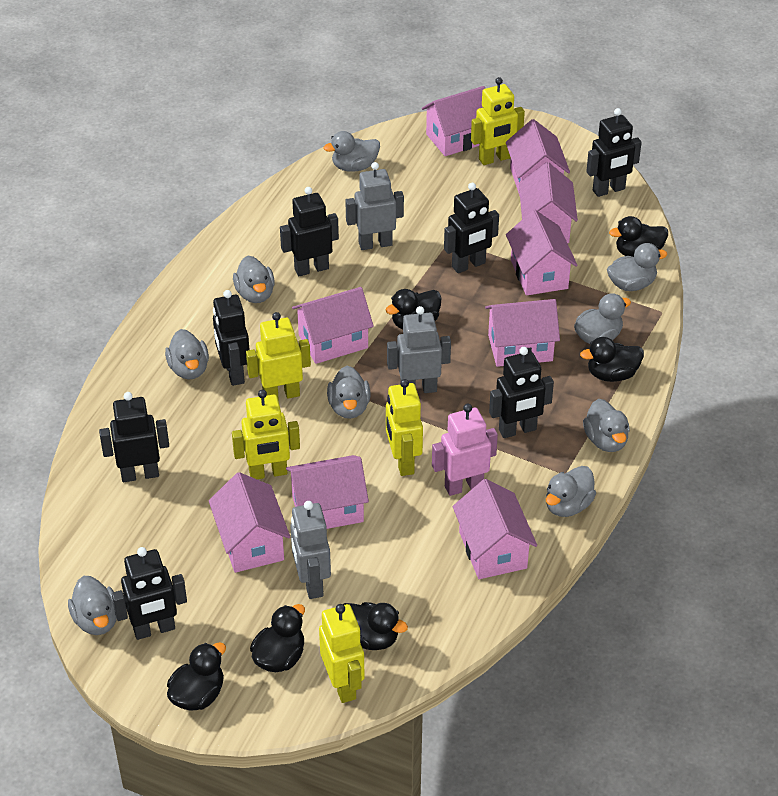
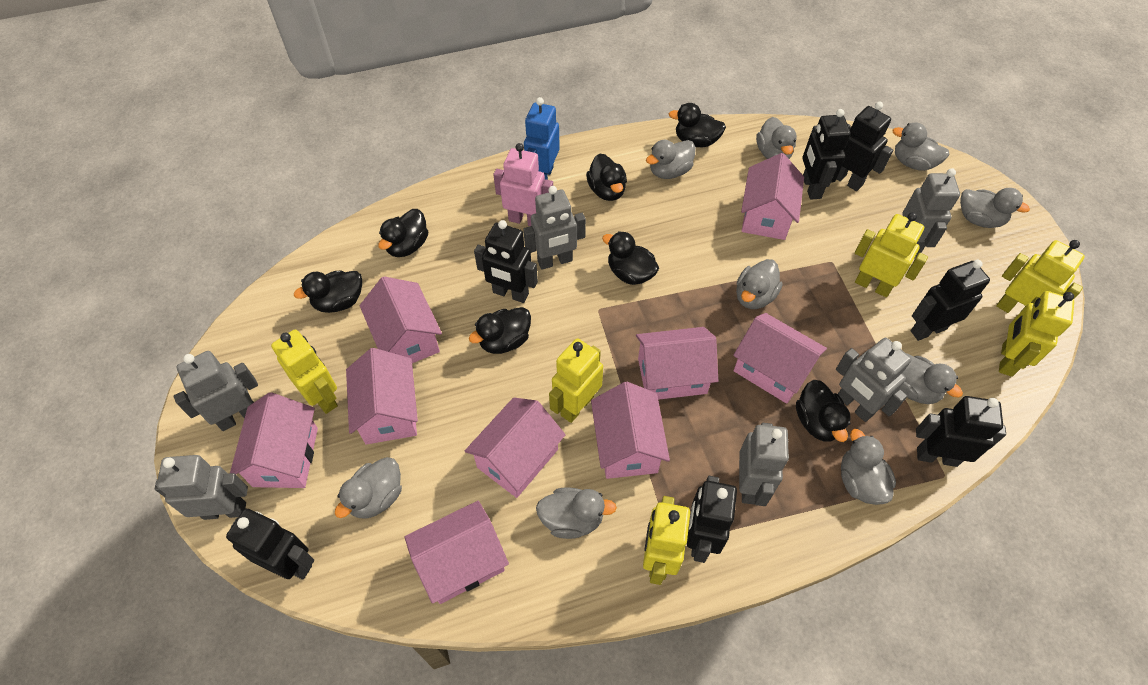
black duck: 6 -> 7
blue robot: 0 -> 1
grey robot: 3 -> 6
yellow robot: 5 -> 6

